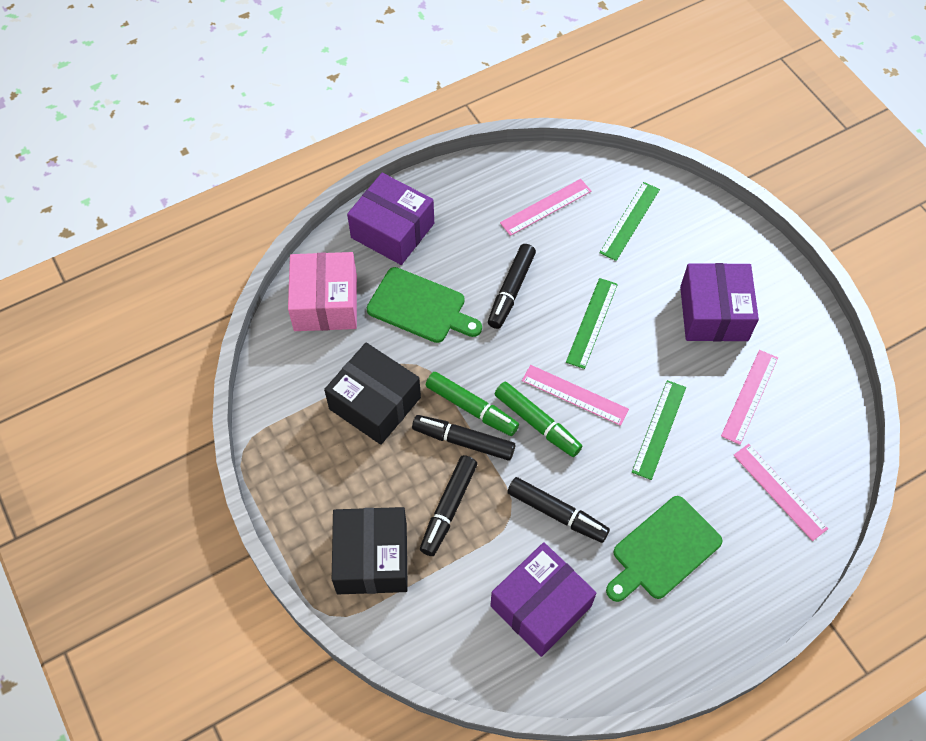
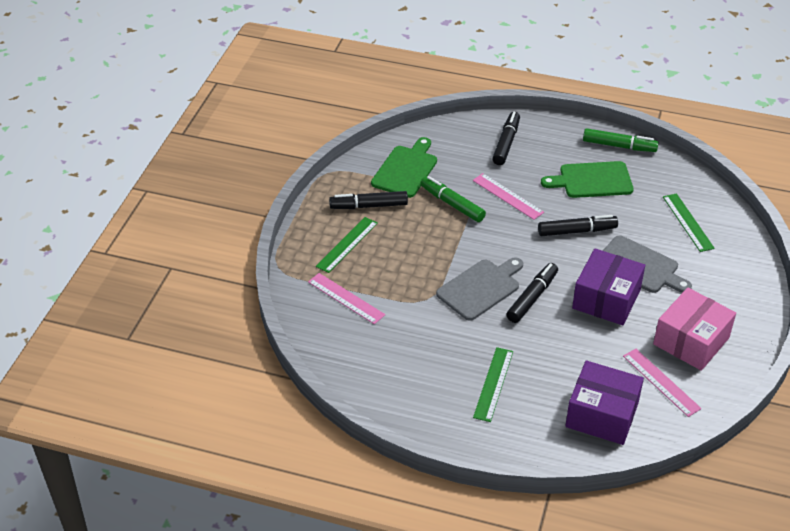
black box: 2 -> 0
grey cutting board: 0 -> 2
pink ruler: 4 -> 3
purple box: 3 -> 2

